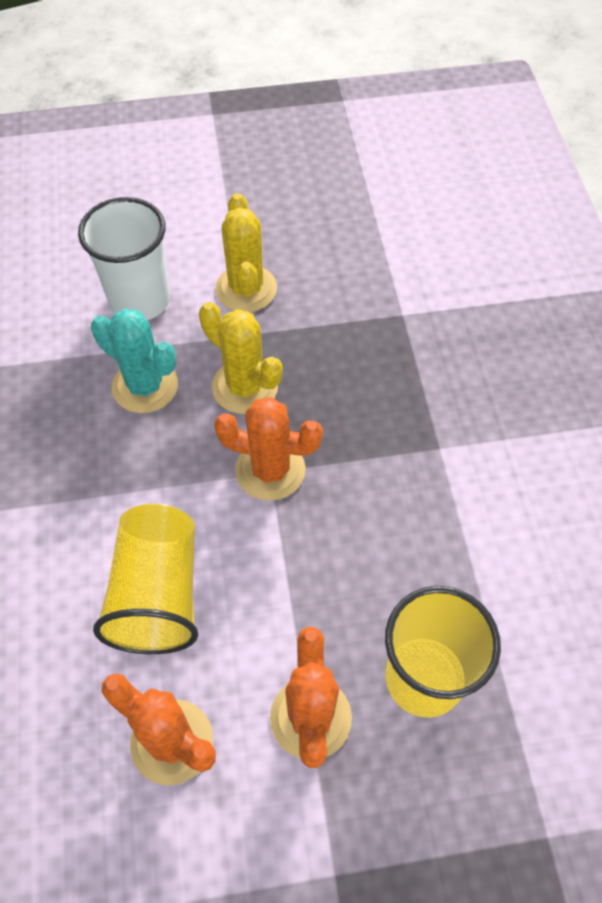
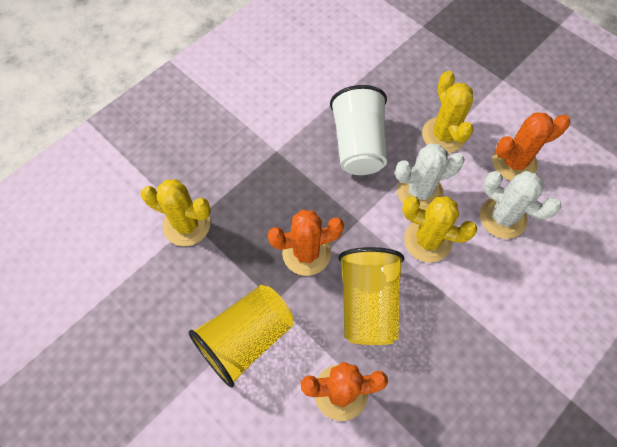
turquoise cactus: 1 -> 0
white cactus: 0 -> 2
yellow cactus: 2 -> 3

